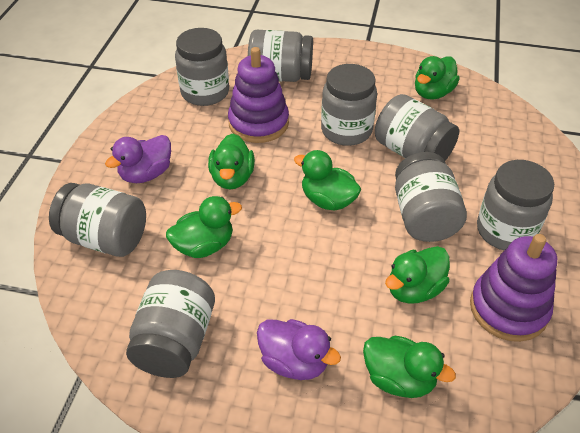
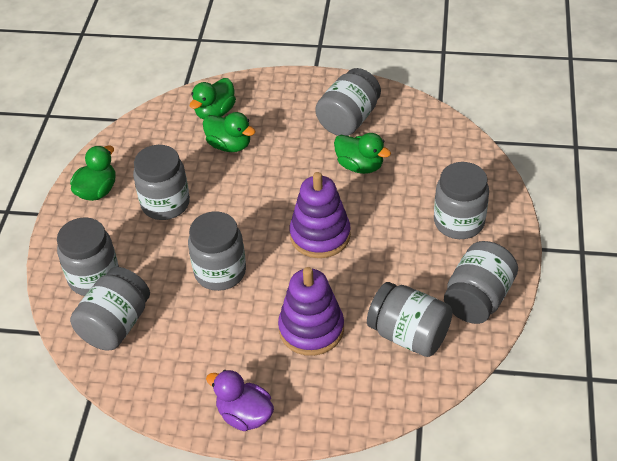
green duck: 6 -> 4
purple duck: 2 -> 1

